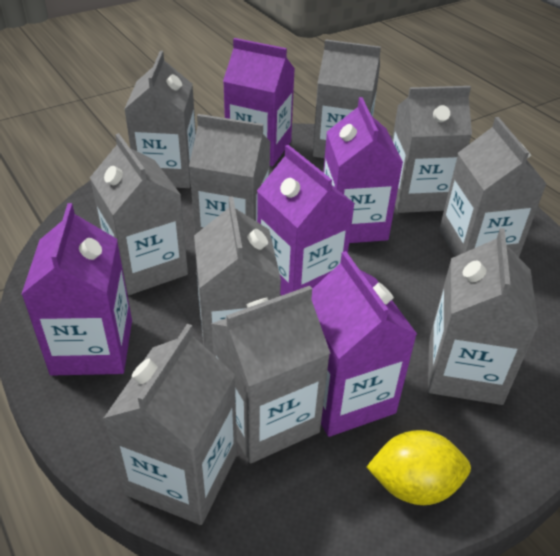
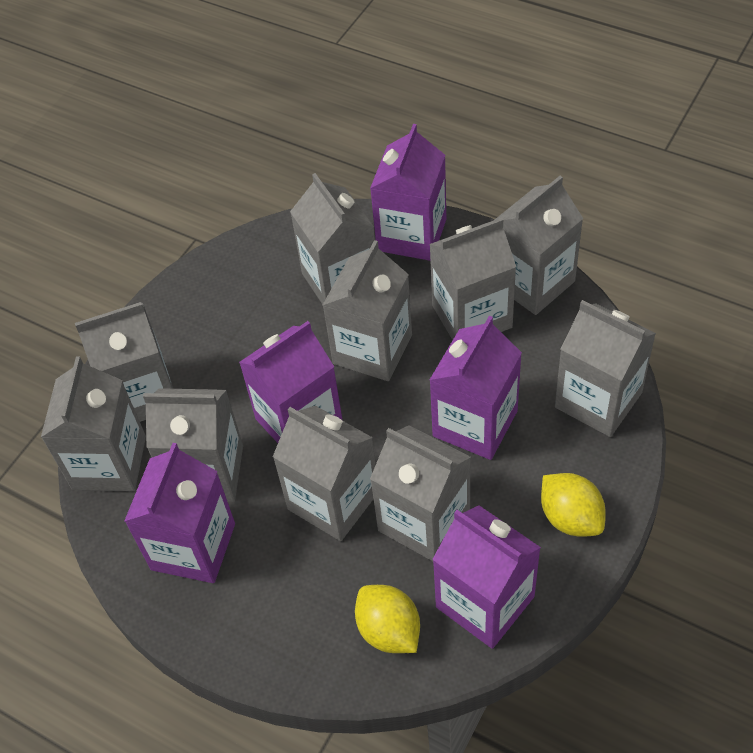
yellow lemon: 1 -> 2

